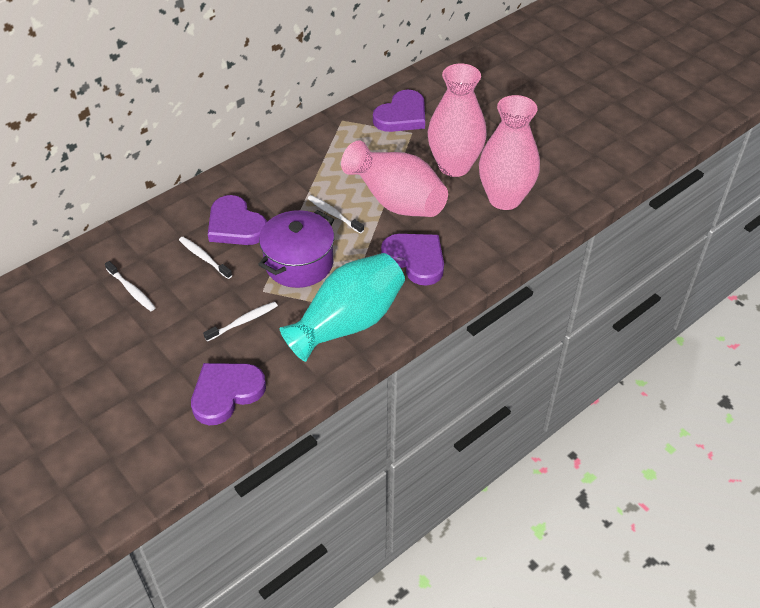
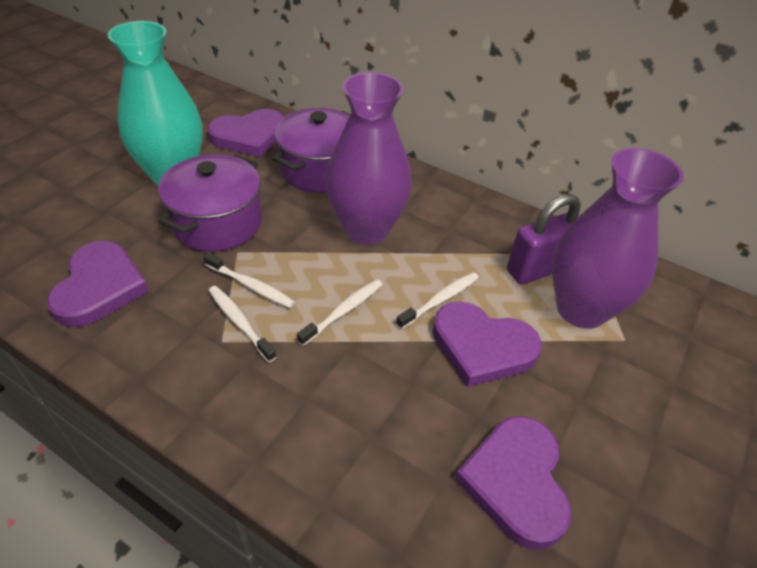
pink vase: 3 -> 0
purple padlock: 0 -> 1
purple pot: 1 -> 2
purple vase: 0 -> 2

